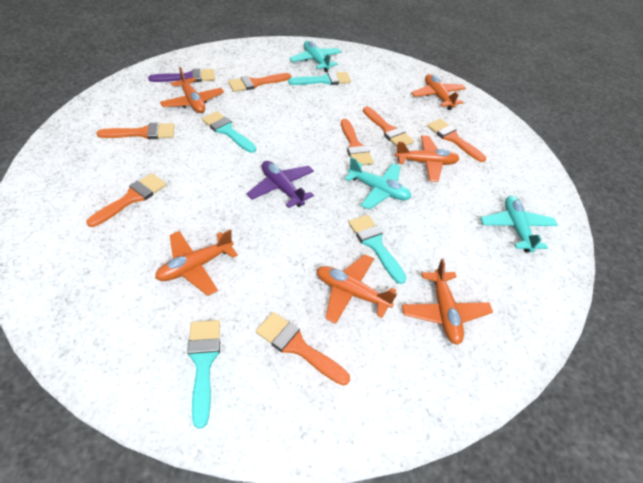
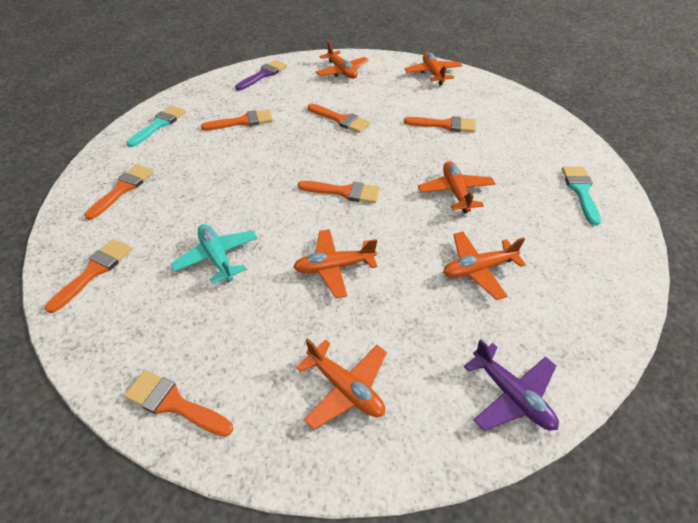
turquoise brush: 4 -> 2
turquoise plane: 3 -> 1

